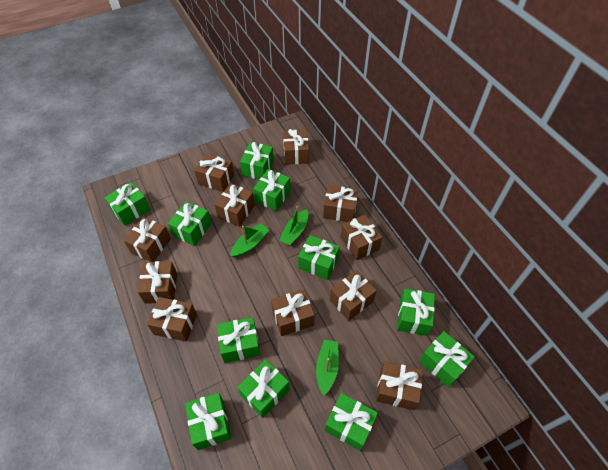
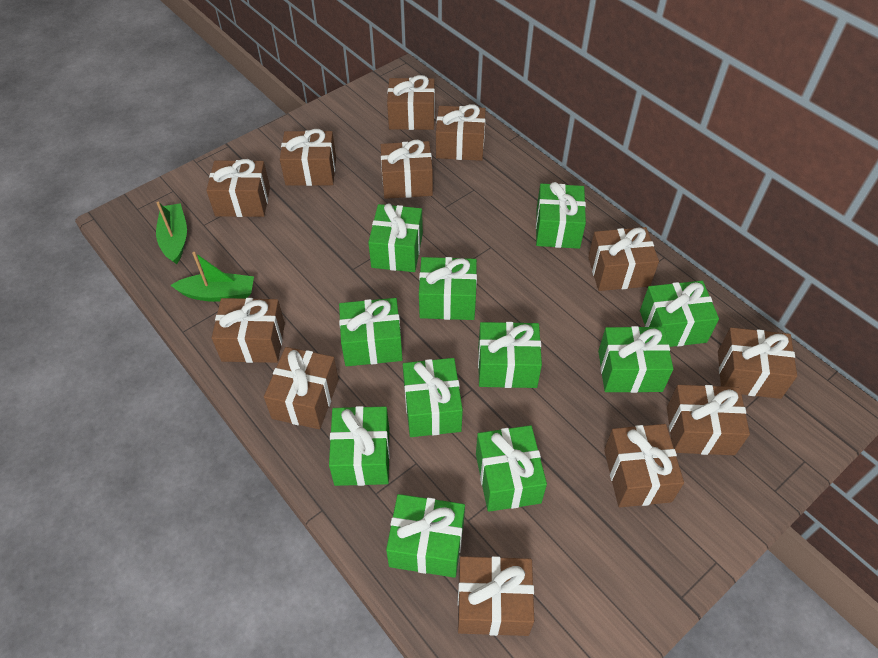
brown gift: 11 -> 12
green boat: 3 -> 2

